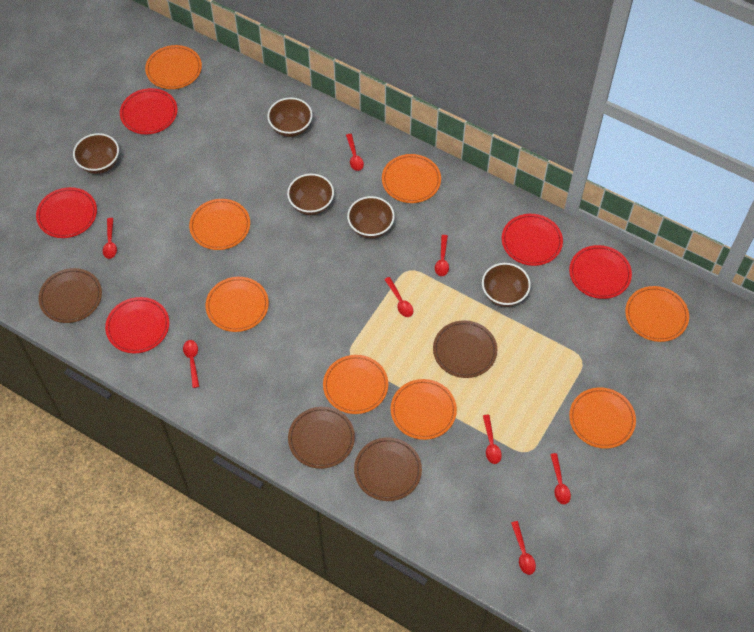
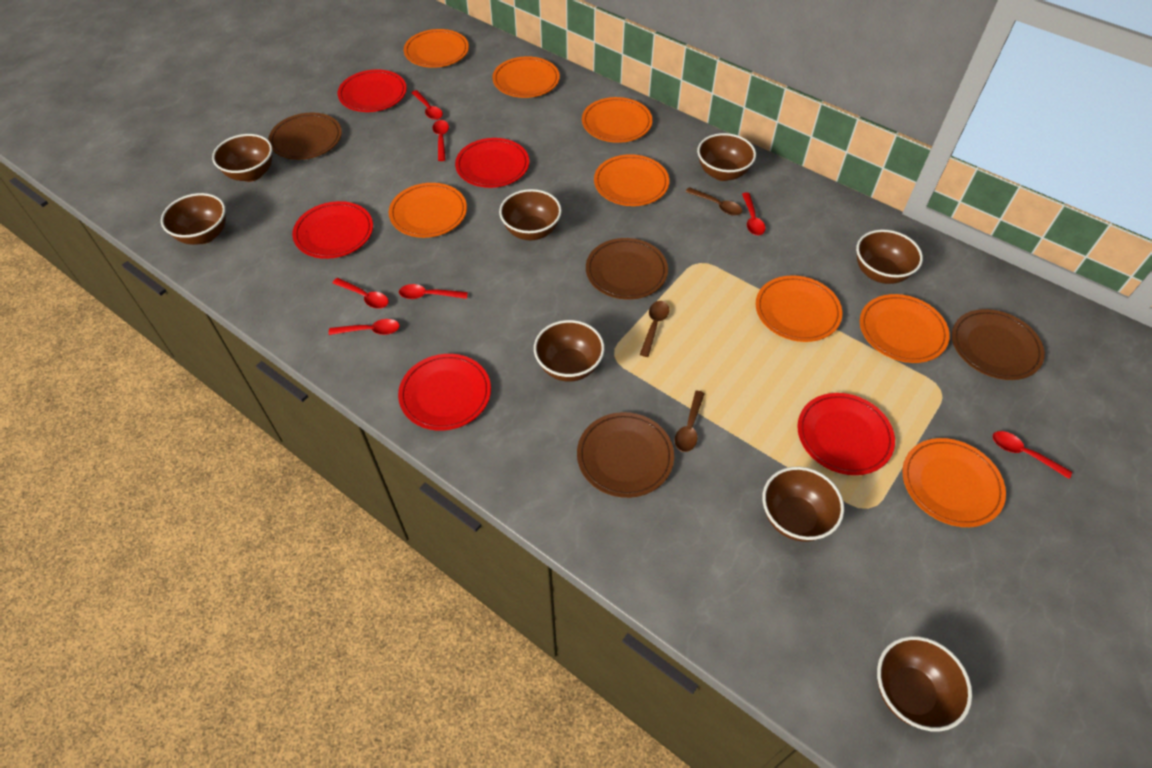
brown bowl: 5 -> 8
brown spoon: 0 -> 3
red spoon: 8 -> 7

